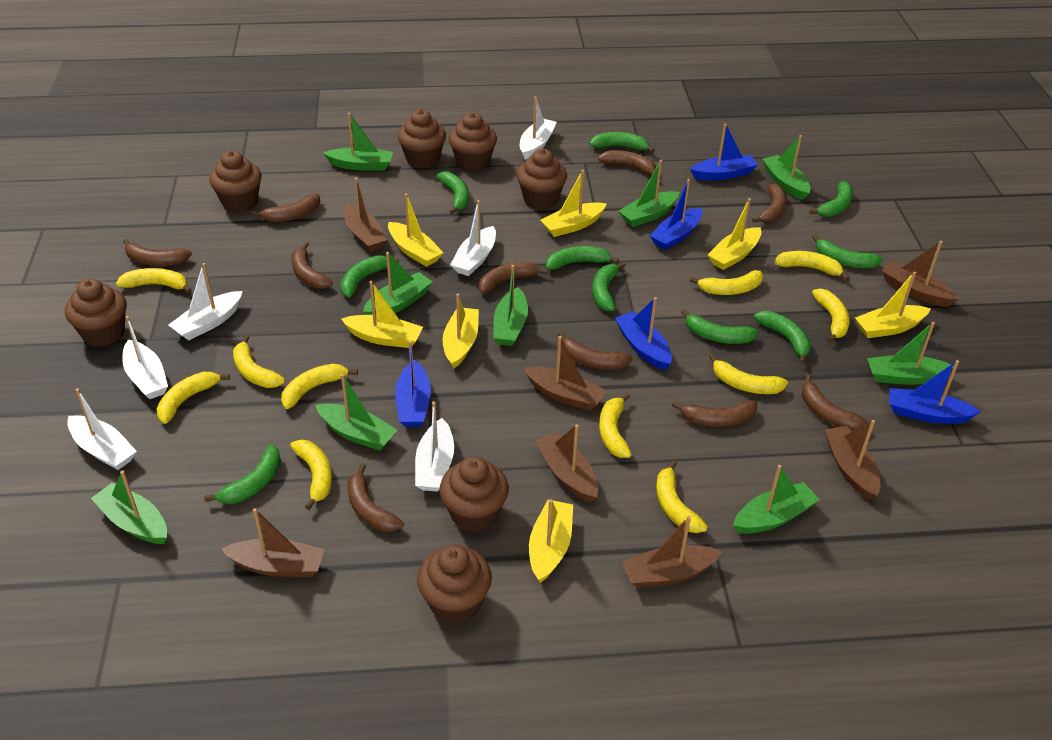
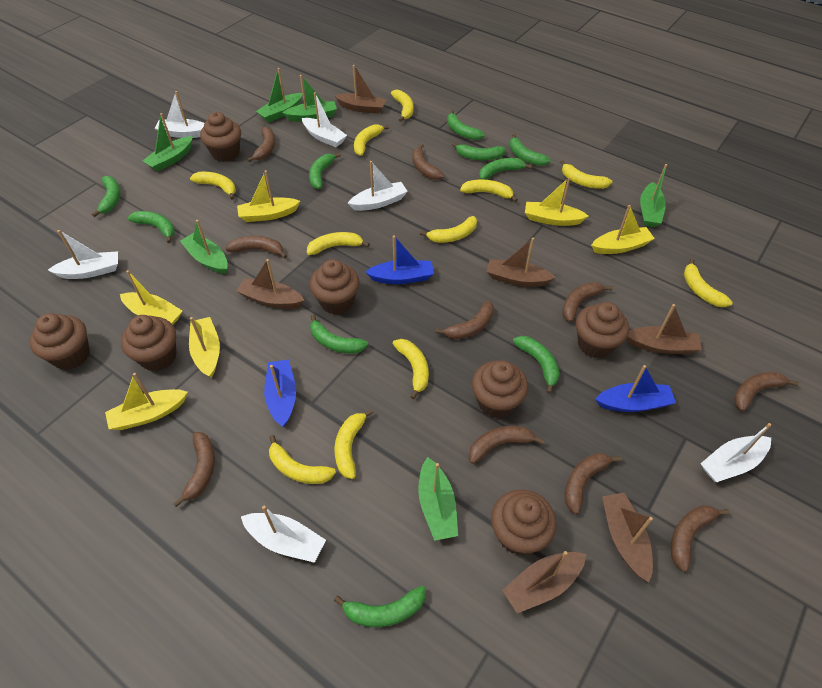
blue boat: 5 -> 3
brown boat: 7 -> 6
green boat: 9 -> 6
yellow boat: 7 -> 6

